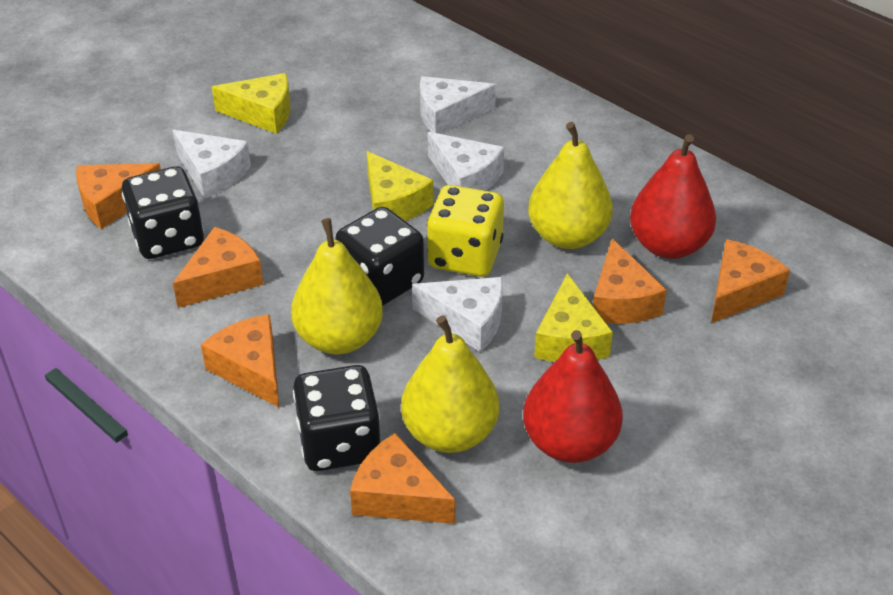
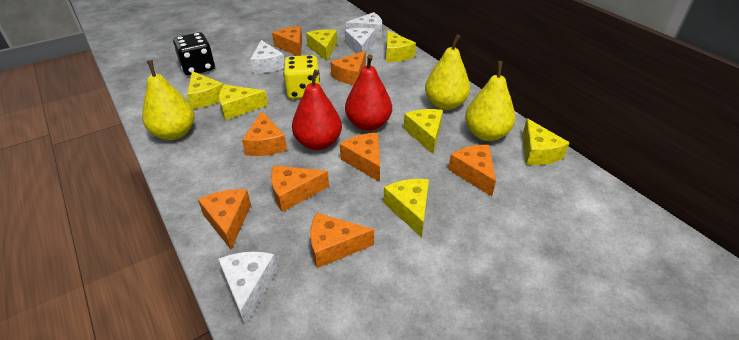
black dice: 3 -> 1
orange cheese: 6 -> 8
yellow cheese: 3 -> 7

